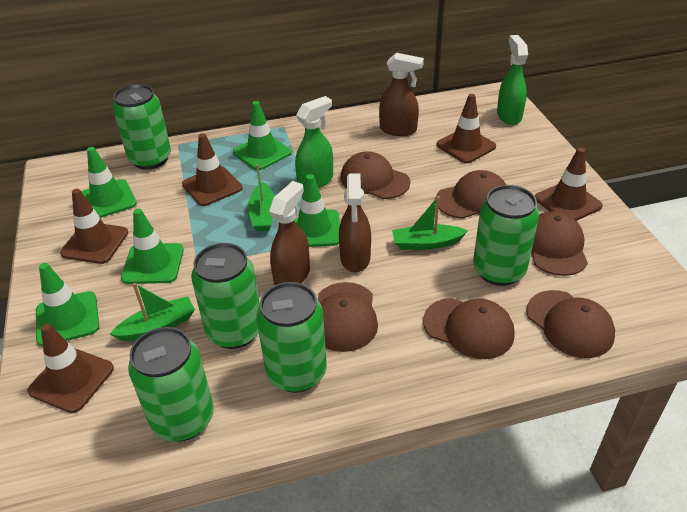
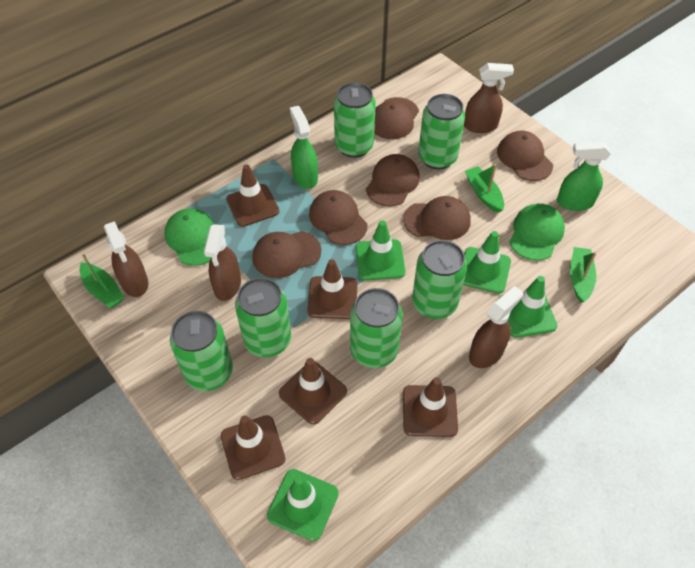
brown spray bottle: 3 -> 4
green can: 5 -> 6
green cap: 0 -> 2
green traffic cone: 5 -> 4

